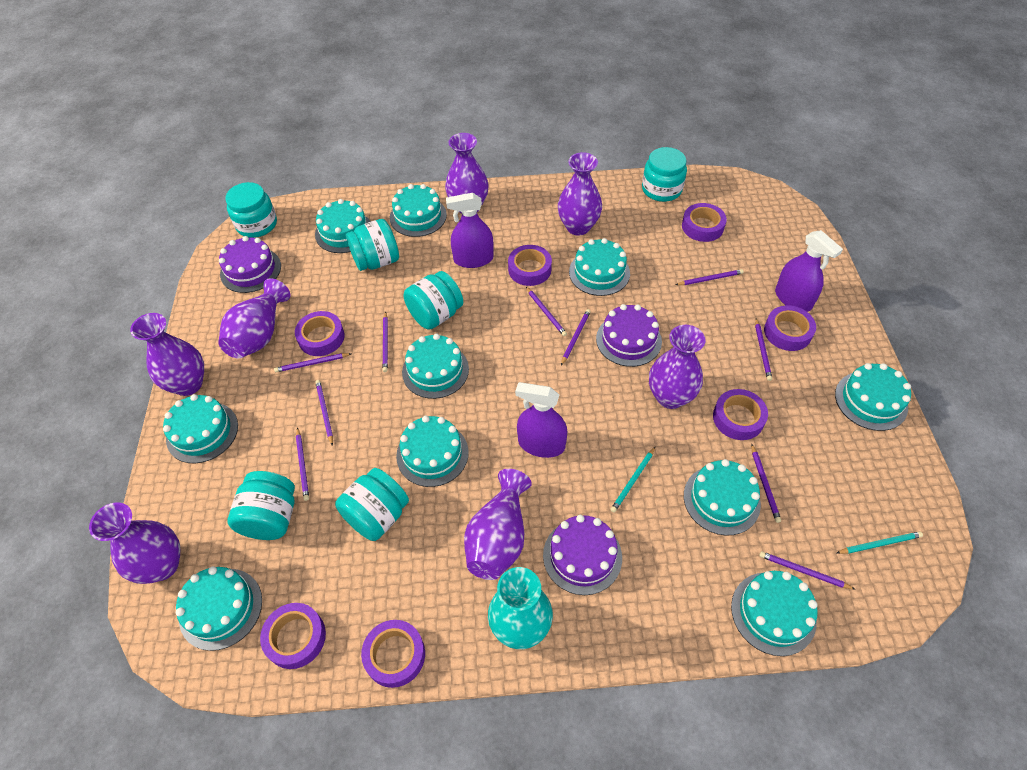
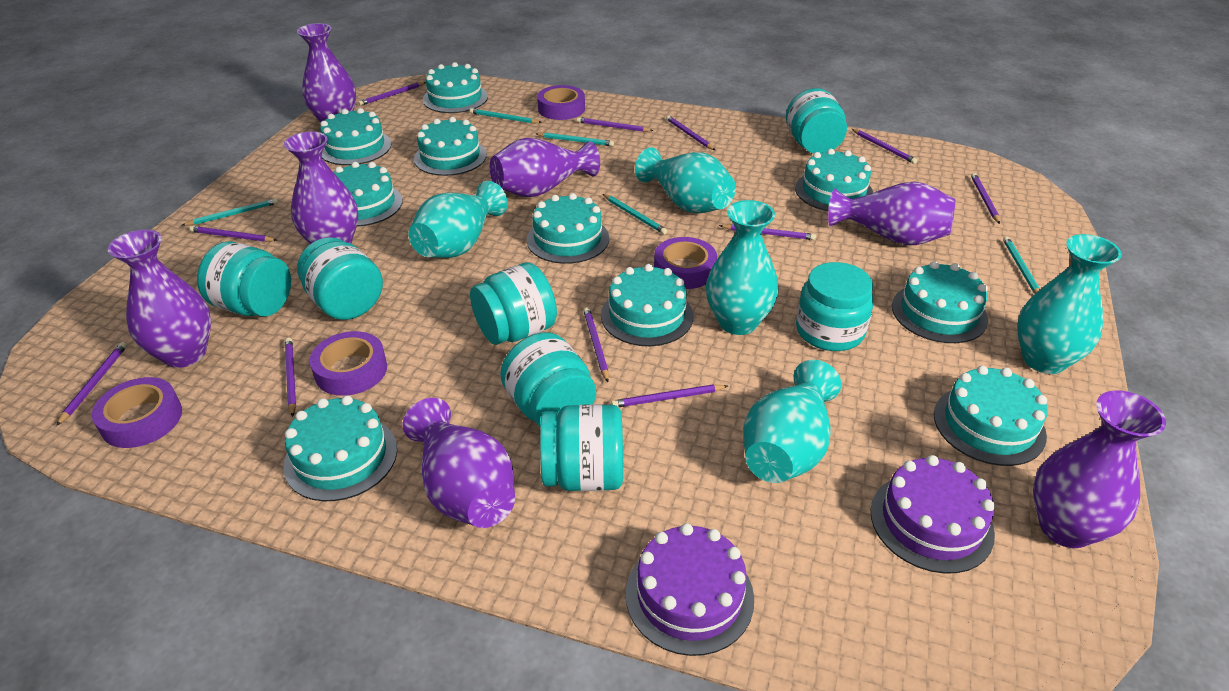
purple cake: 3 -> 2
purple pencil: 10 -> 11
purple spray bottle: 3 -> 0
purple tape: 7 -> 4
turquoise jar: 6 -> 7
turquoise pencil: 2 -> 5
turquoise vase: 1 -> 5

